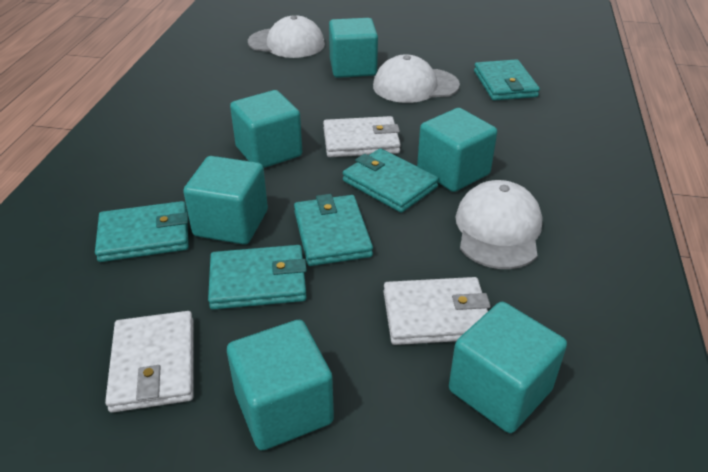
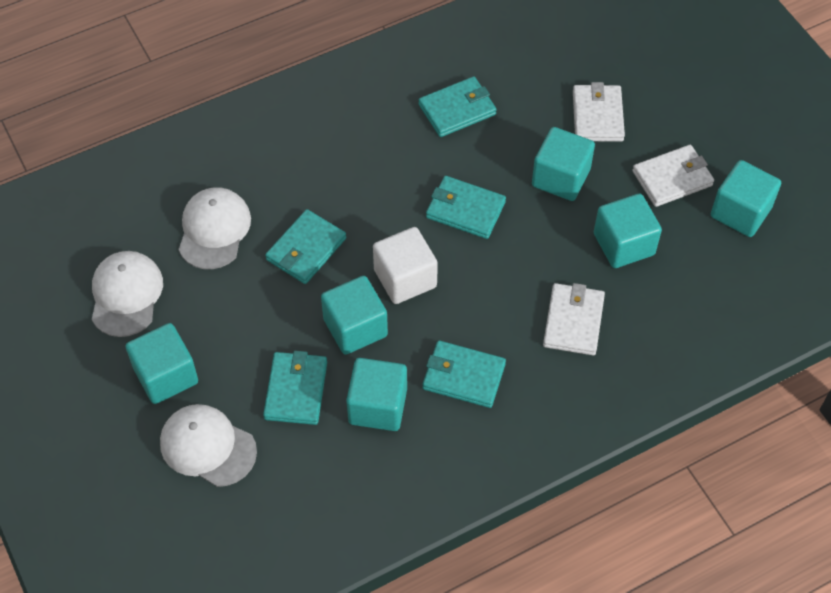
white cube: 0 -> 1

